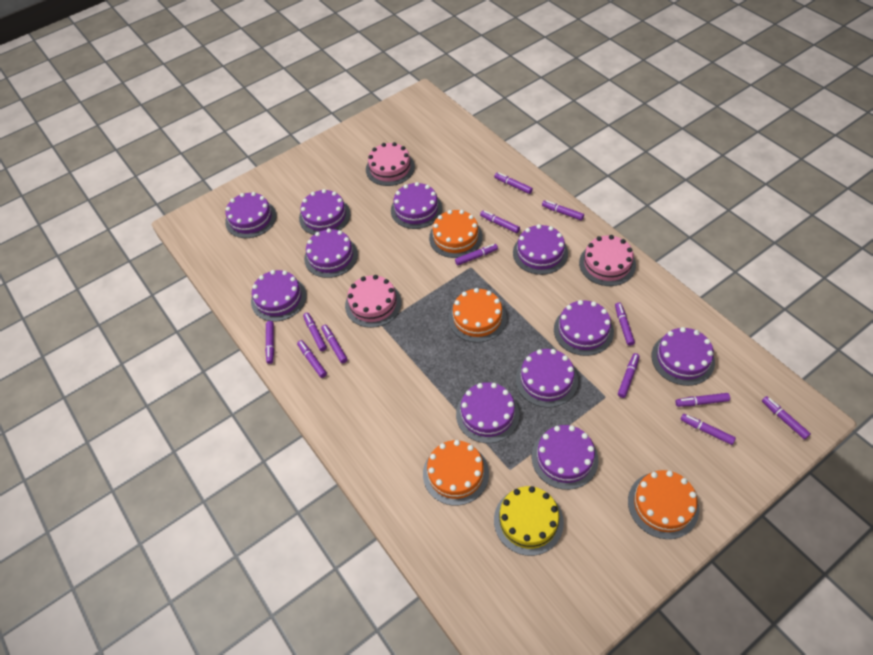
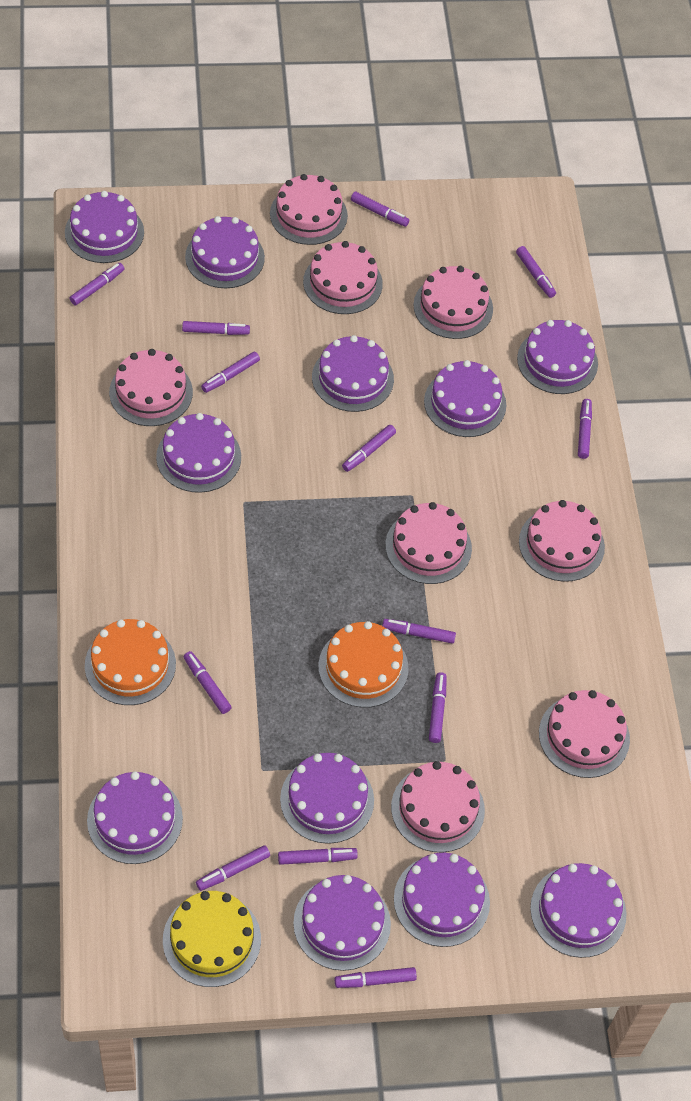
orange cake: 4 -> 2
pink cake: 3 -> 8

